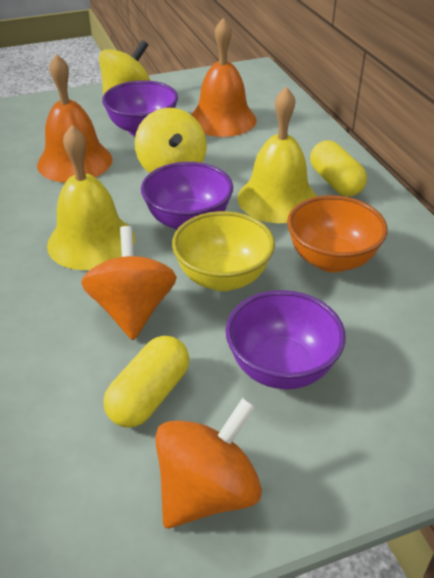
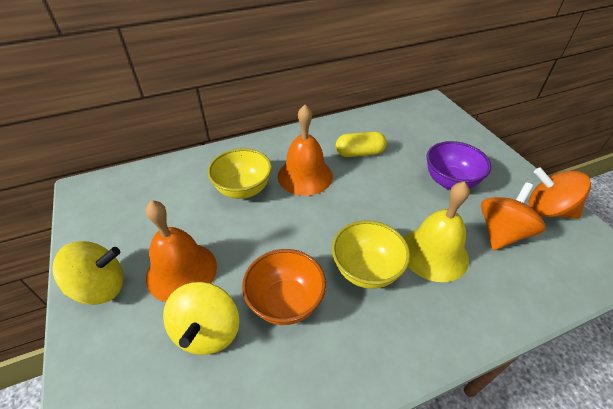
purple bowl: 3 -> 1
yellow bell: 2 -> 1
yellow bowl: 1 -> 2
yellow capsule: 2 -> 1

